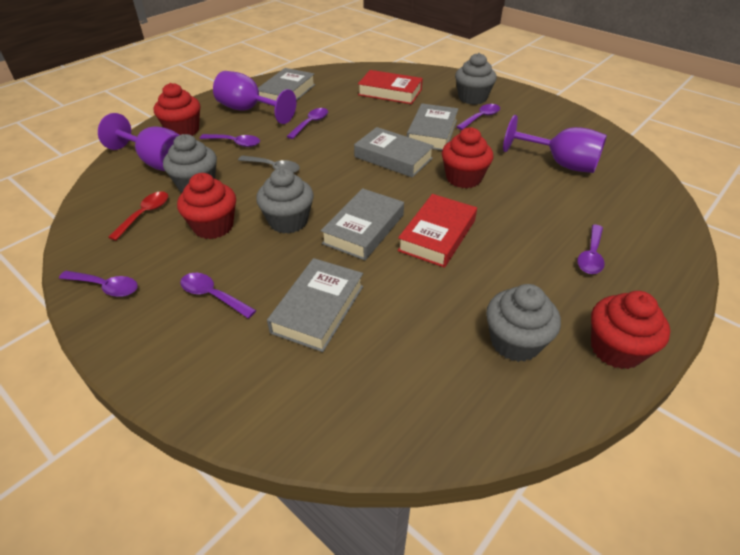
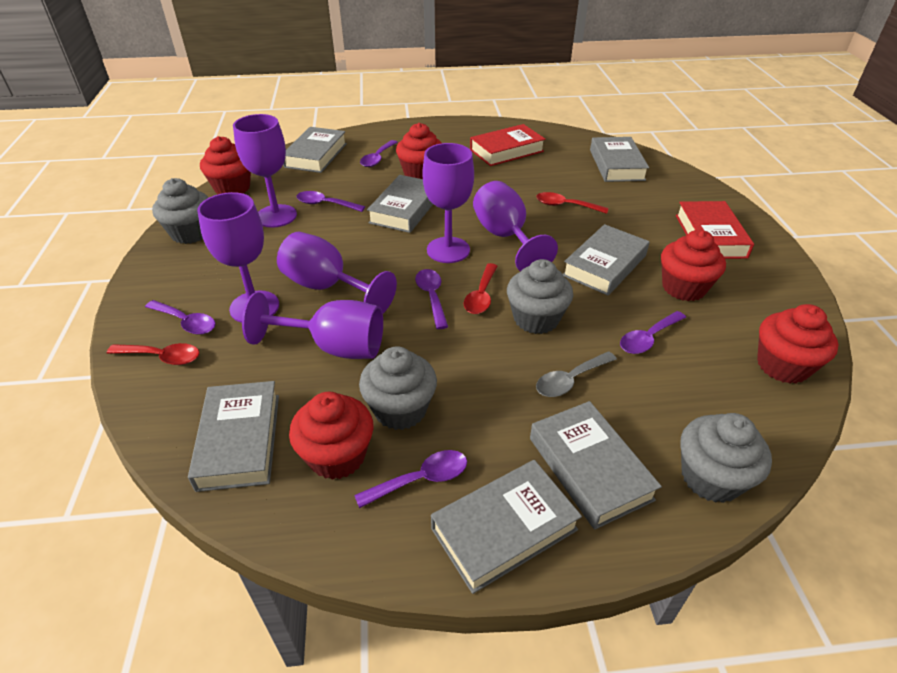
grey book: 5 -> 7
purple goblet: 3 -> 6
red cupcake: 4 -> 5
red spoon: 1 -> 3

